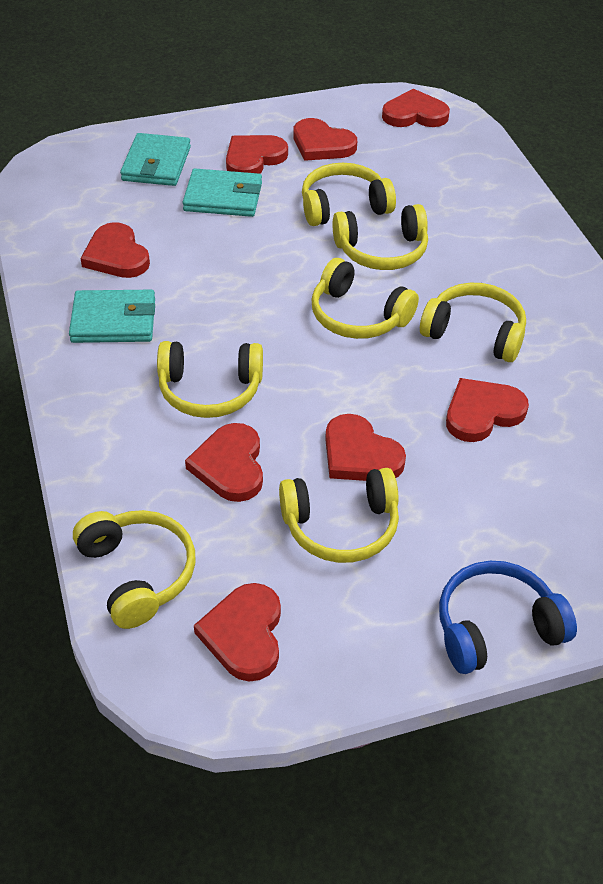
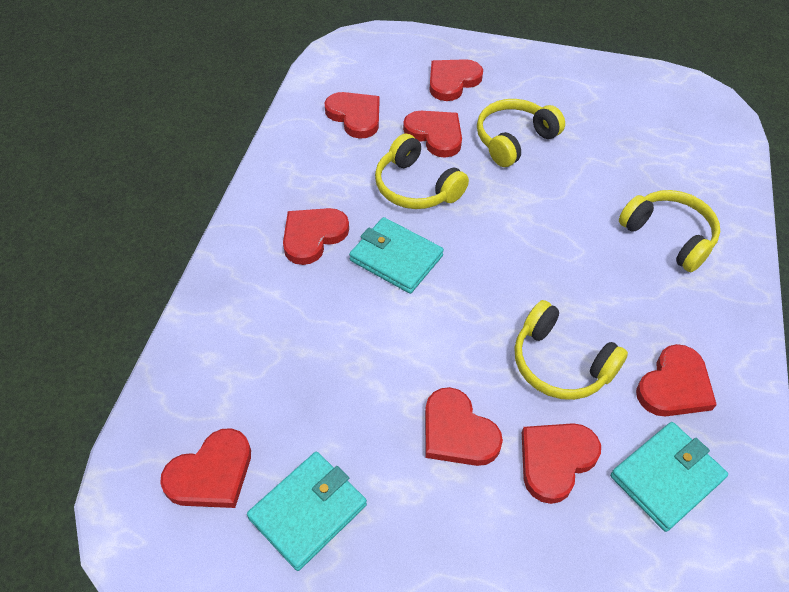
blue headphones: 1 -> 0
yellow headphones: 7 -> 4

